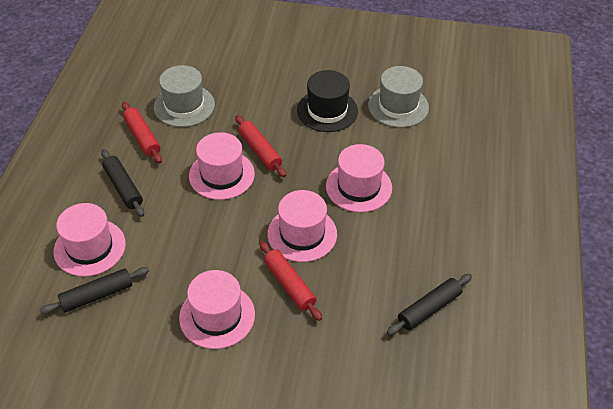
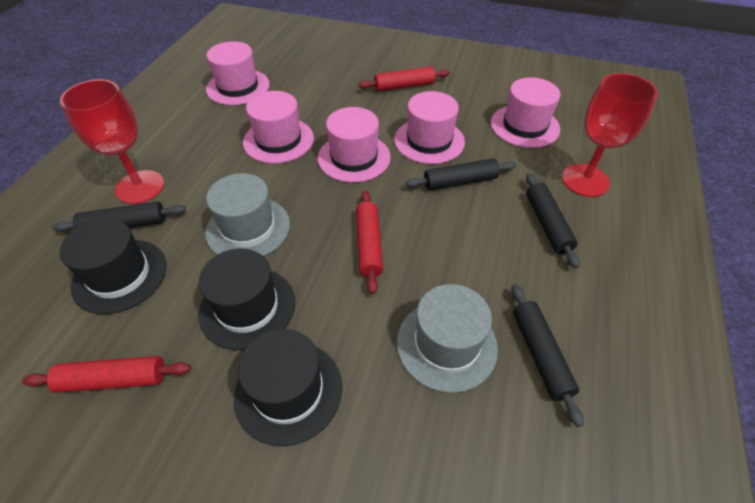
black hat: 1 -> 3
black rolling pin: 3 -> 4
red goblet: 0 -> 2

